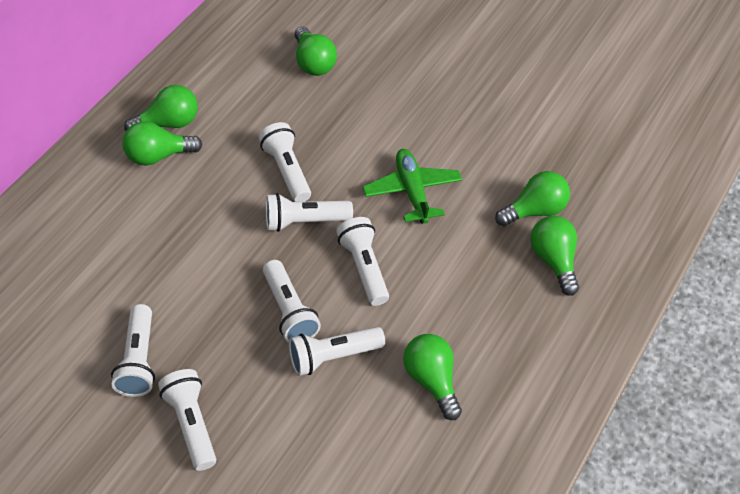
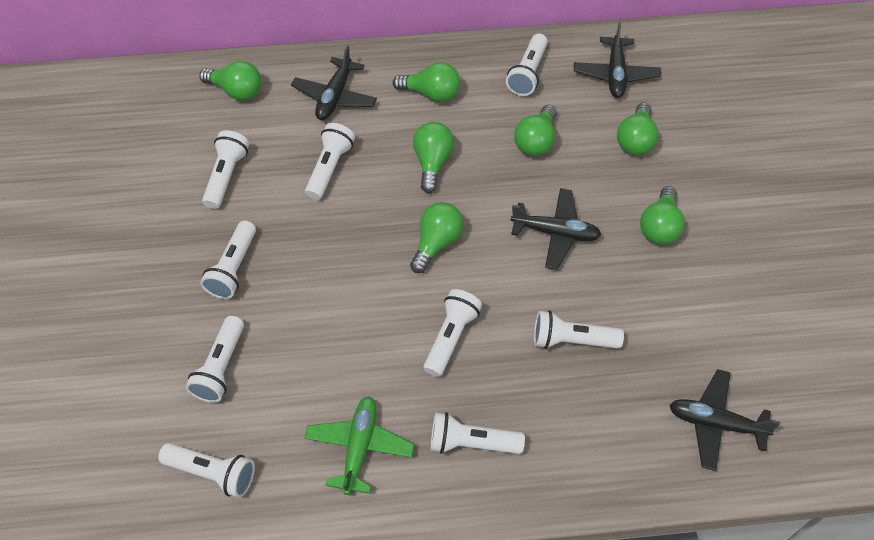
black plane: 0 -> 4
green light bulb: 6 -> 7
white flashlight: 7 -> 9

